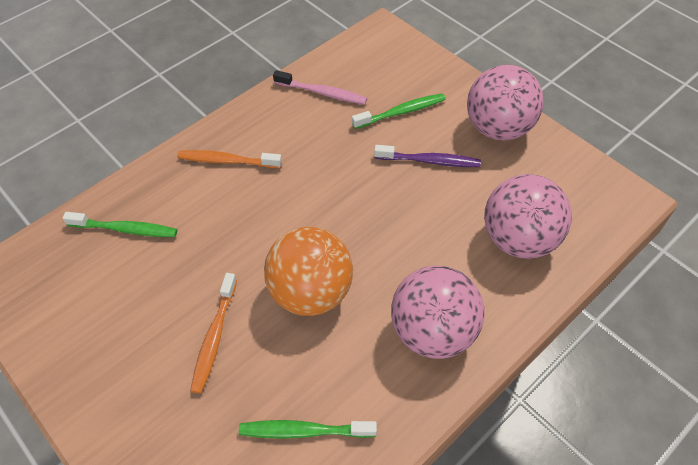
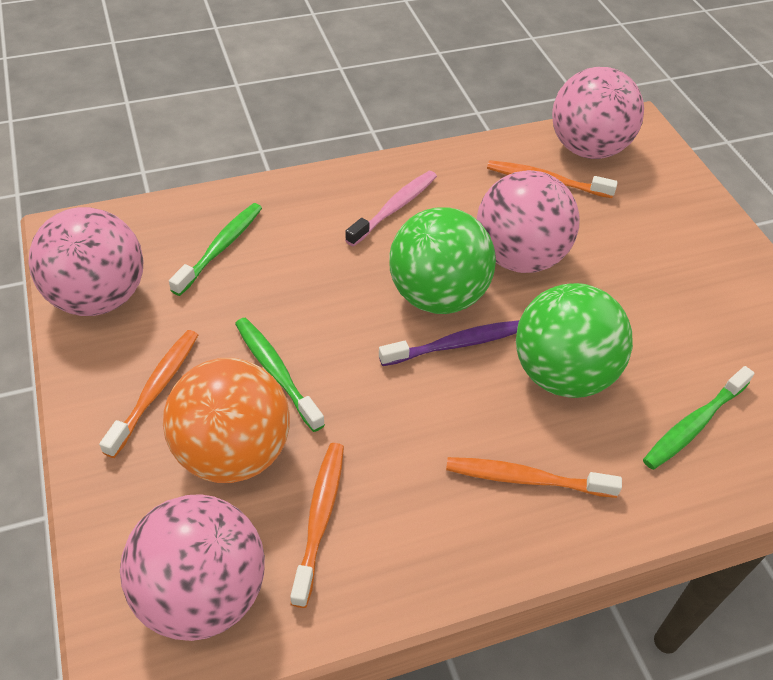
green ball: 0 -> 2
orange toothbrush: 2 -> 4
pink ball: 3 -> 4

